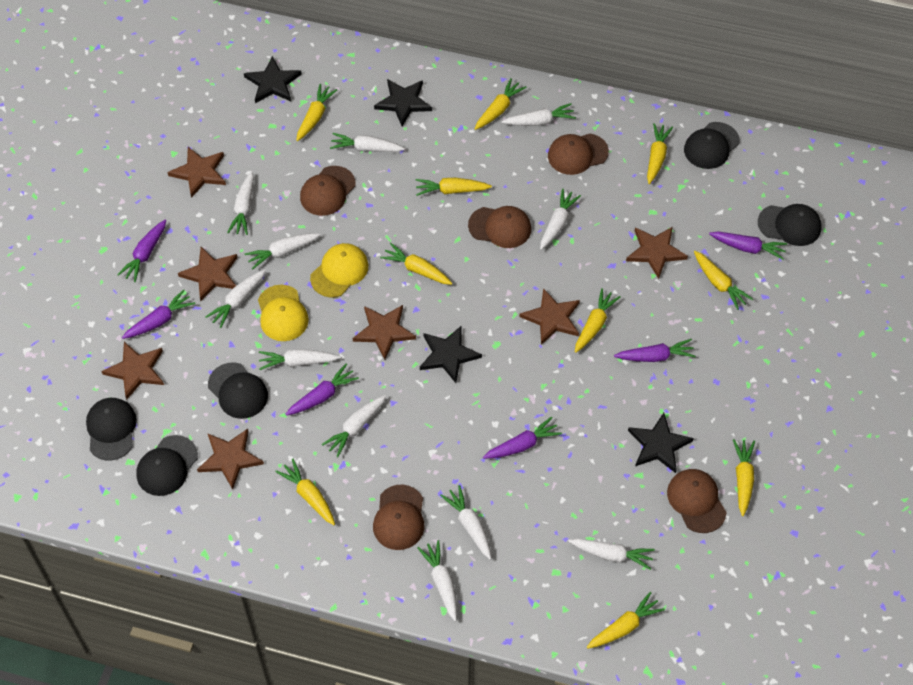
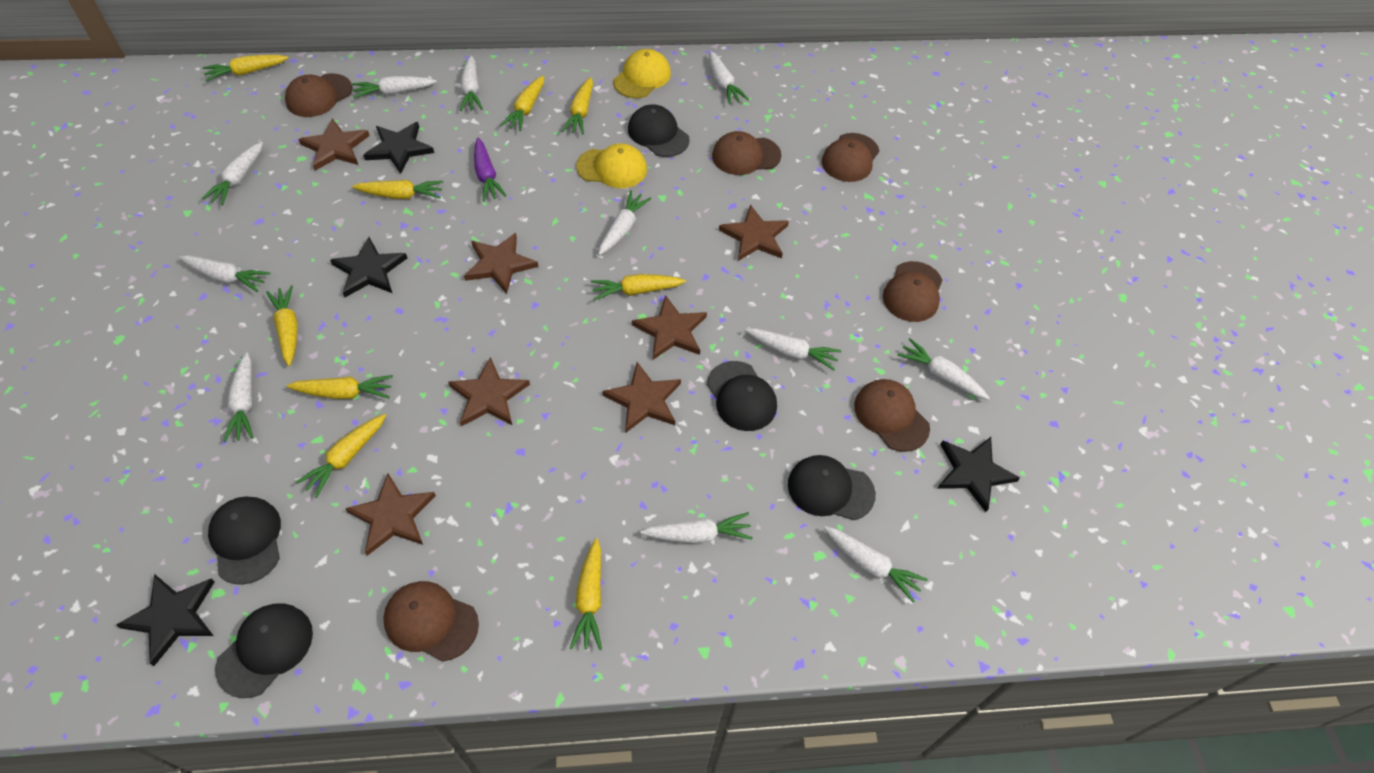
brown cap: 5 -> 6
purple carrot: 6 -> 1
yellow carrot: 10 -> 9

